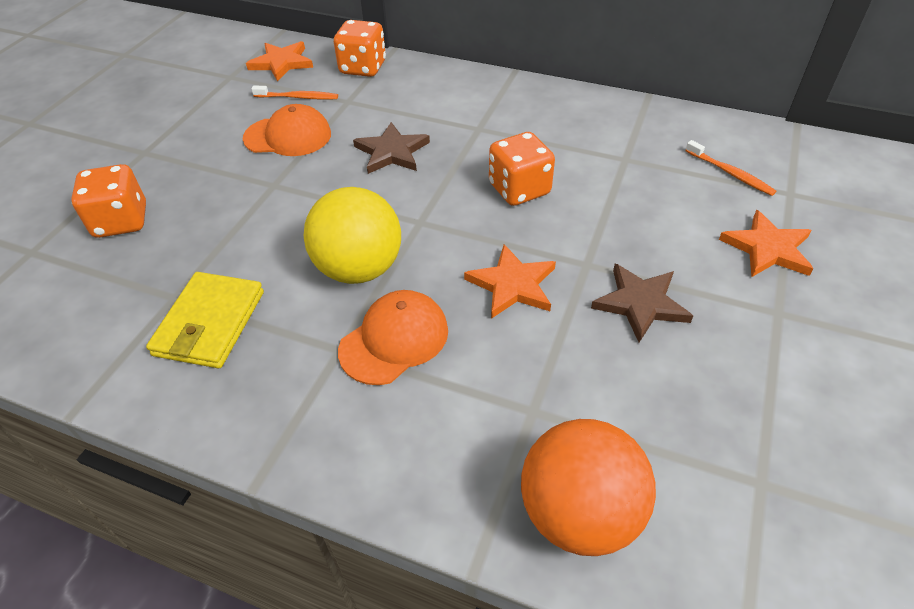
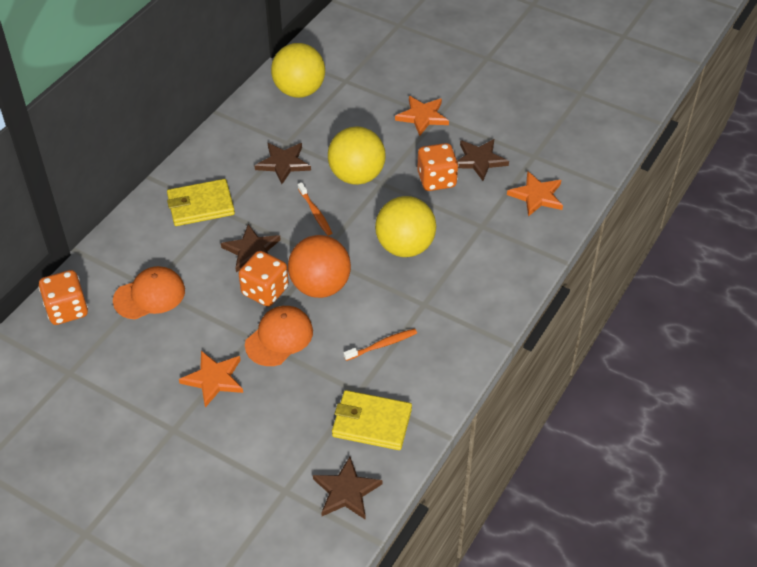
brown star: 2 -> 4
yellow ball: 1 -> 3
yellow wallet: 1 -> 2

